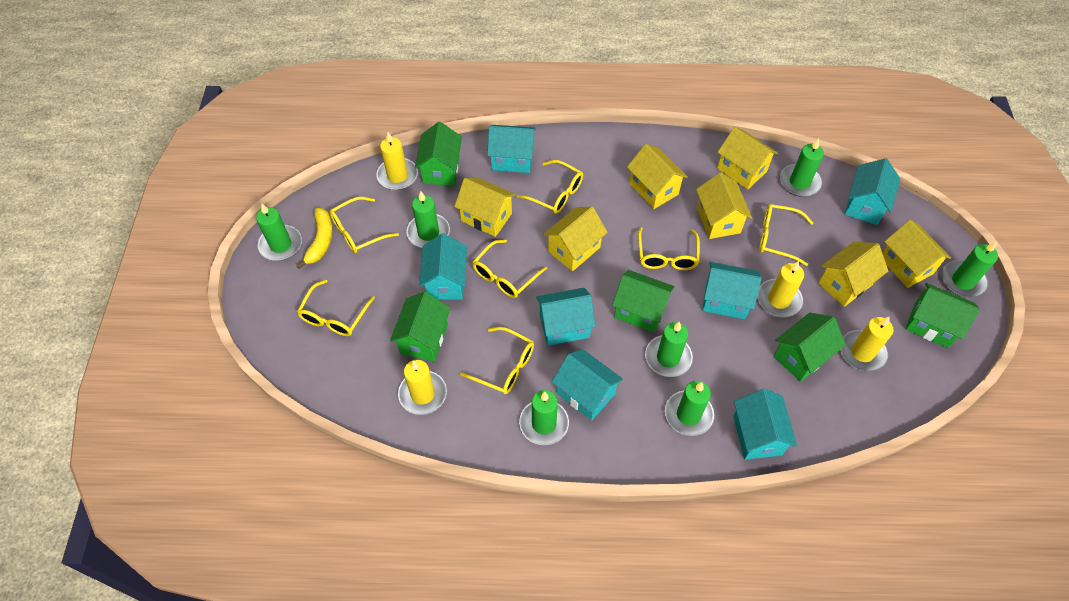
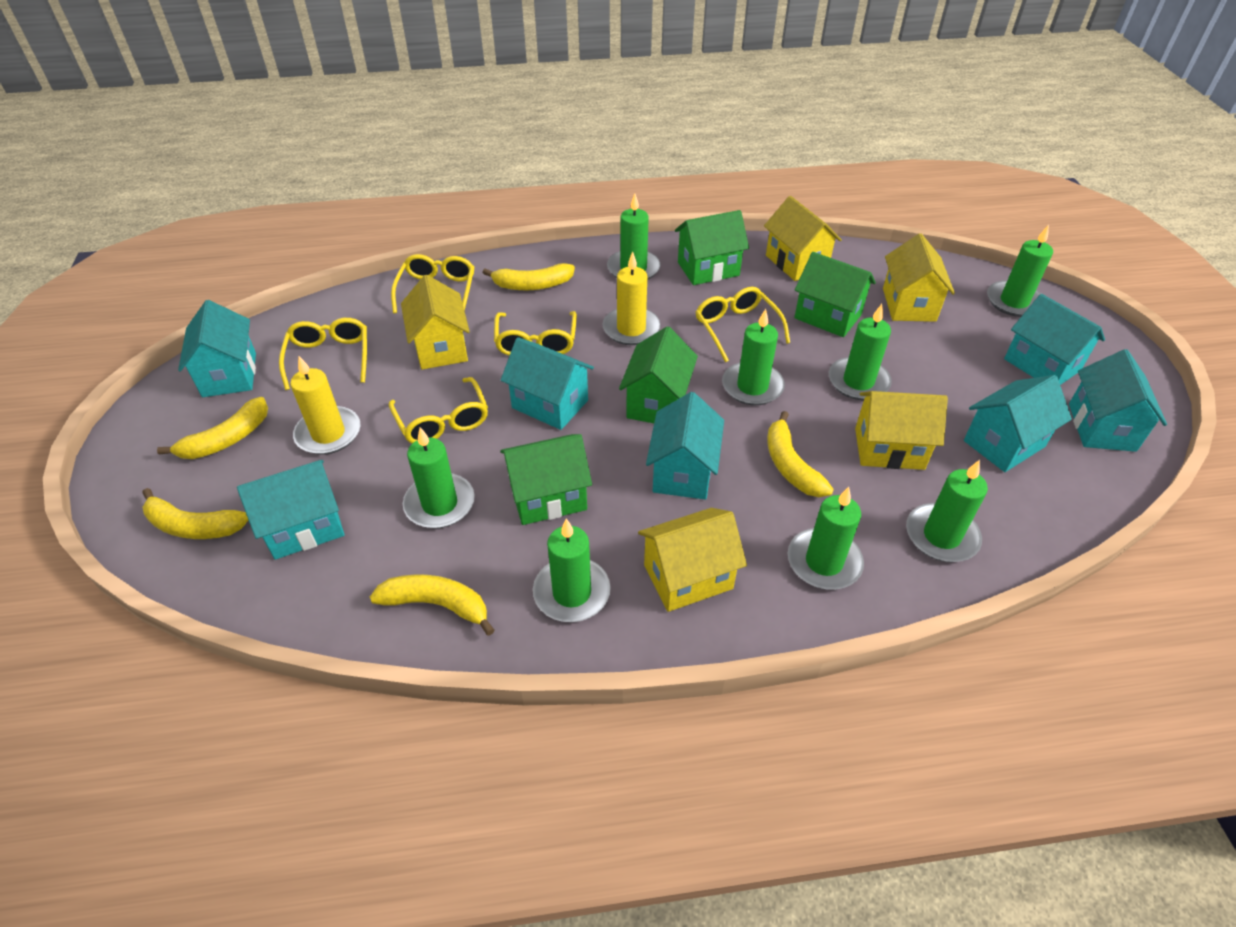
green candle: 7 -> 8
green house: 5 -> 4
yellow banana: 1 -> 5
yellow candle: 4 -> 2
yellow glasses: 7 -> 5
yellow house: 7 -> 5

